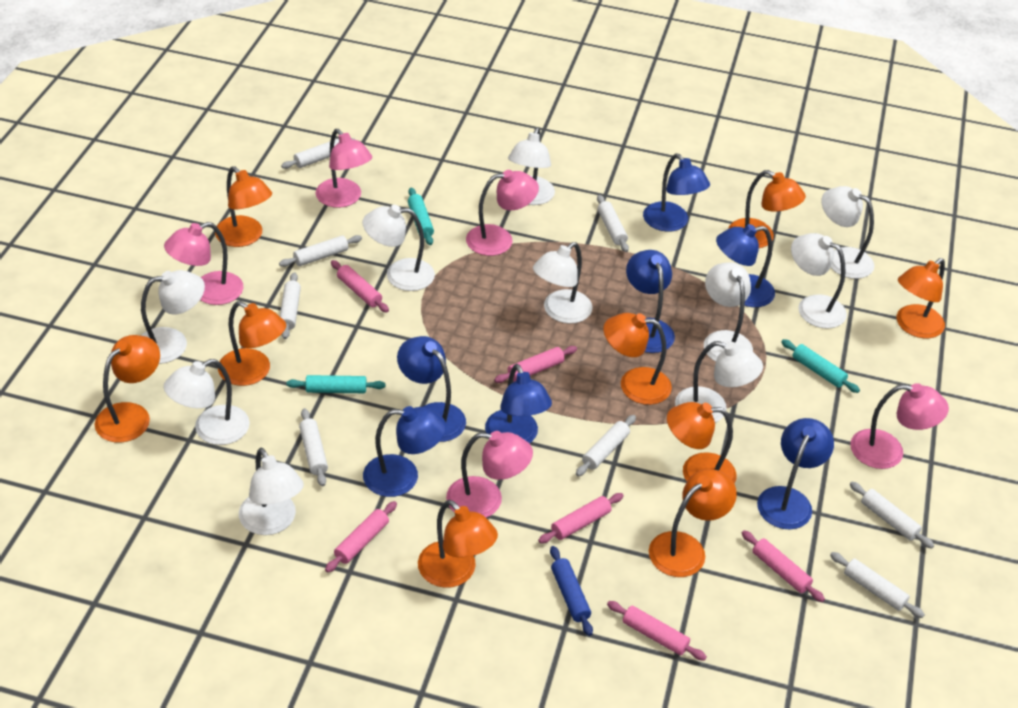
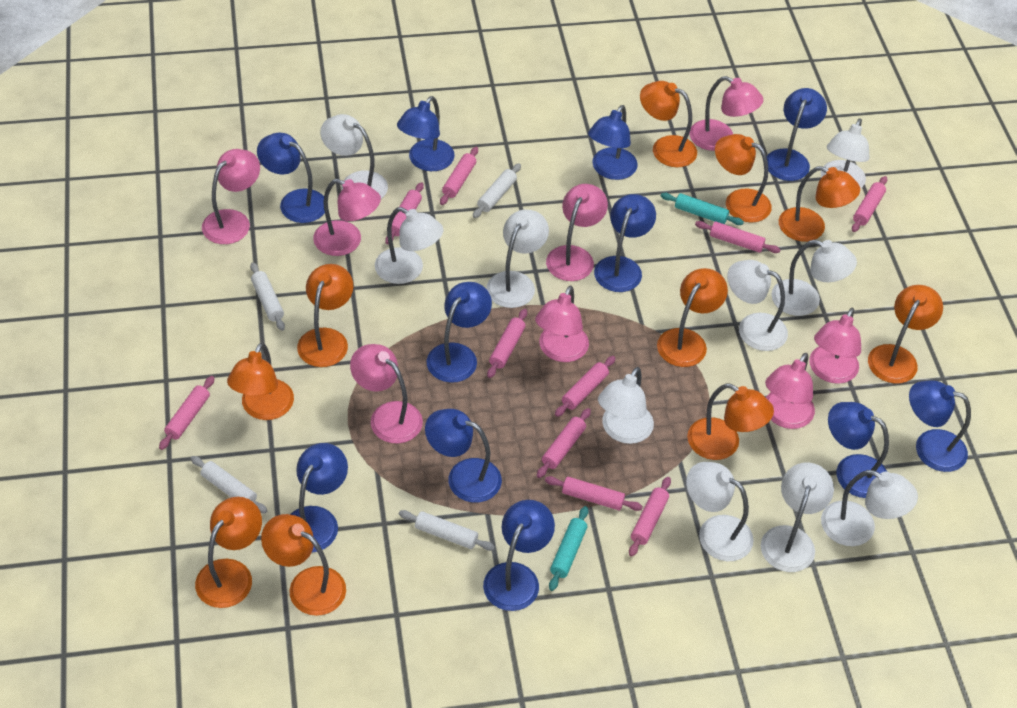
blue lamp: 7 -> 11
blue rolling pin: 1 -> 0
orange lamp: 9 -> 10
pink lamp: 5 -> 8
pink rolling pin: 6 -> 10
turquoise rolling pin: 3 -> 2
white rolling pin: 8 -> 4

